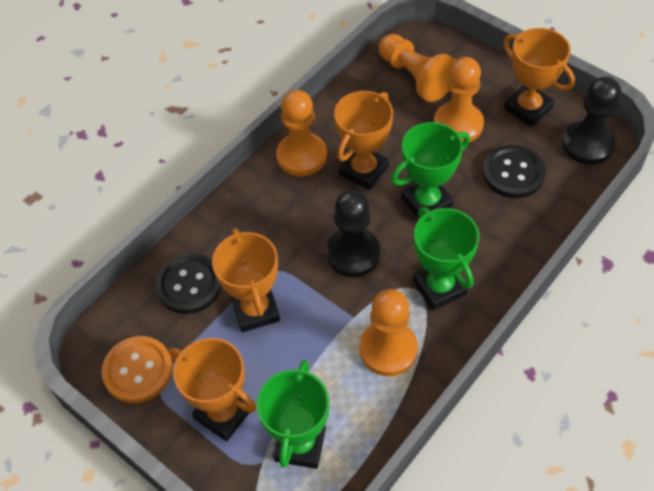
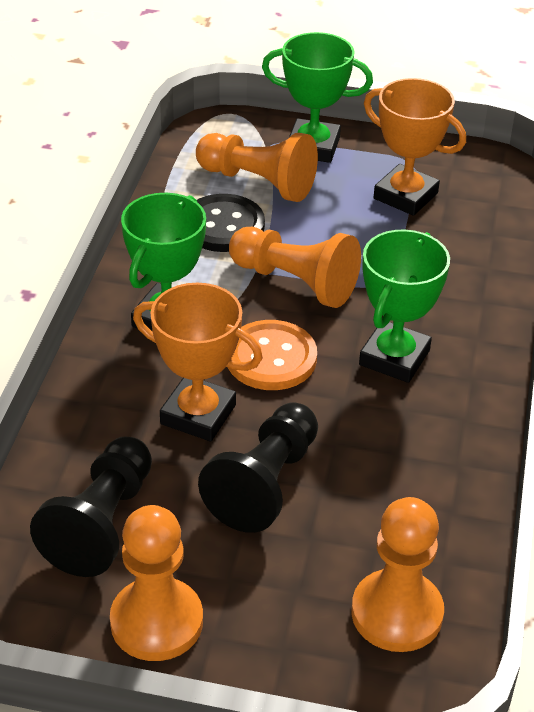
black button: 2 -> 1
orange trophy: 4 -> 2

